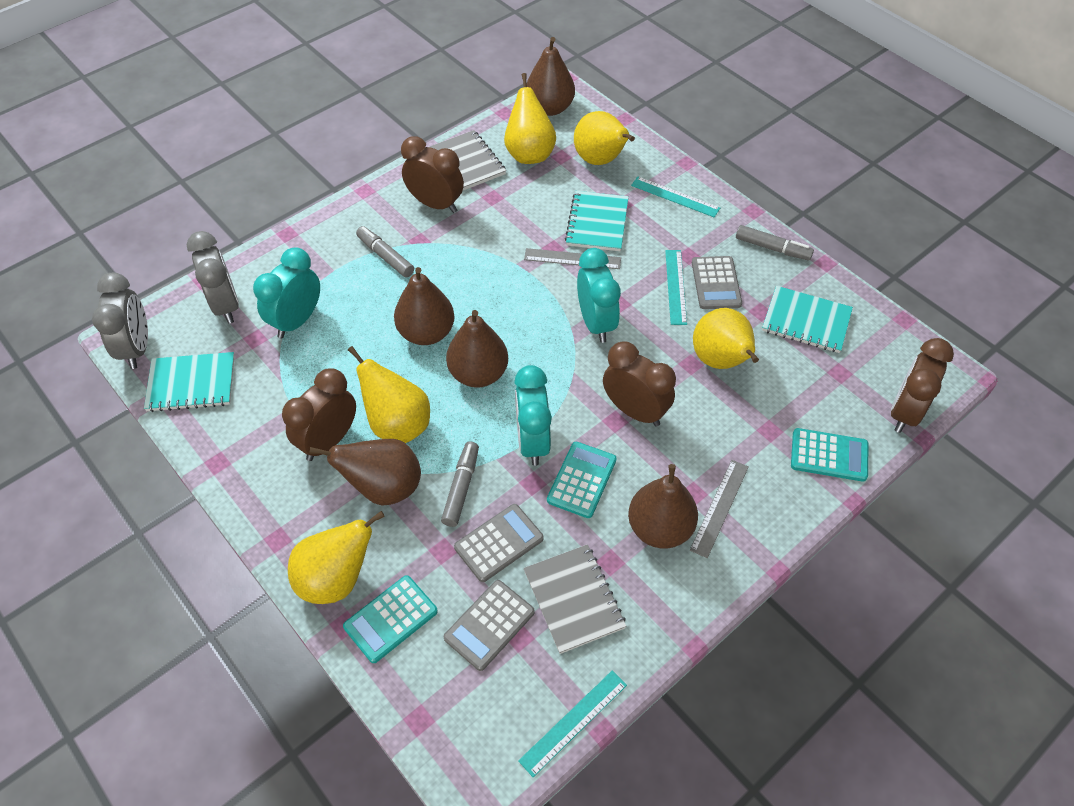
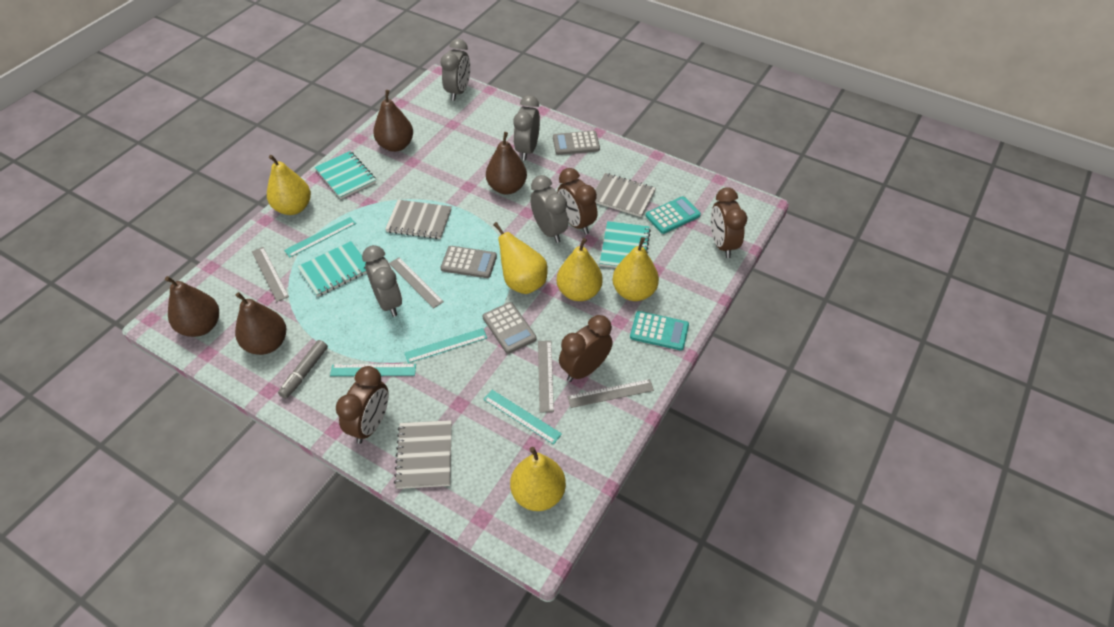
brown pear: 5 -> 4
grey clock: 2 -> 4
grey marker: 3 -> 1
grey notebook: 2 -> 3
grey ruler: 2 -> 4
turquoise calculator: 3 -> 2
turquoise clock: 3 -> 0
turquoise ruler: 3 -> 4

